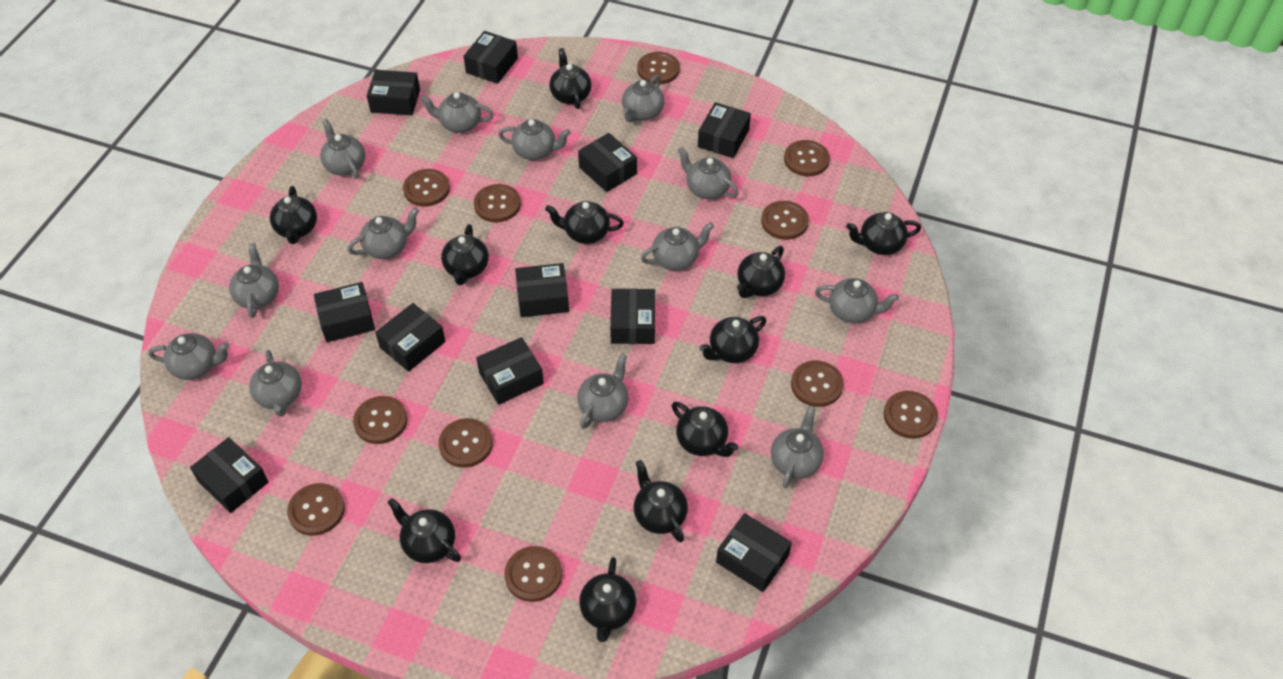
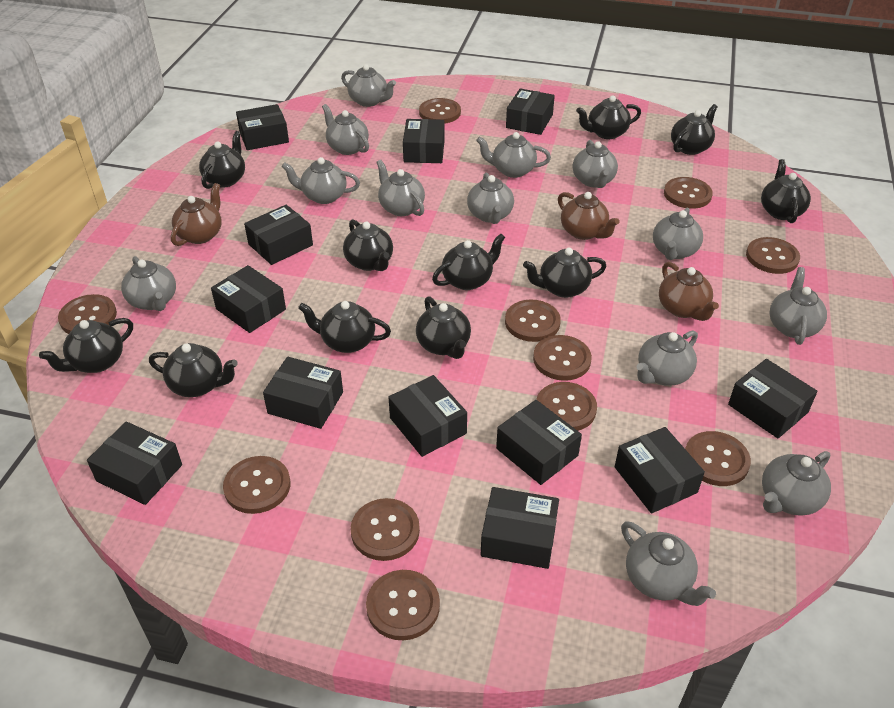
black box: 11 -> 12
brown teapot: 0 -> 3

